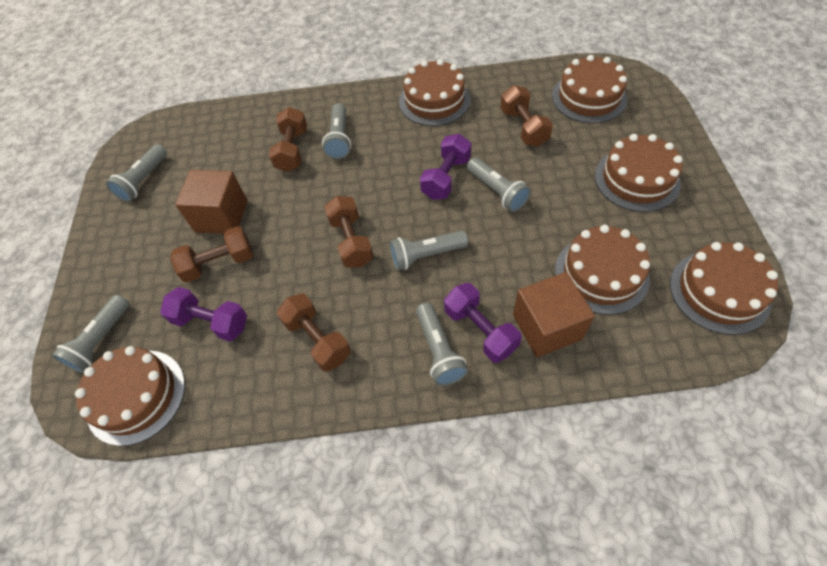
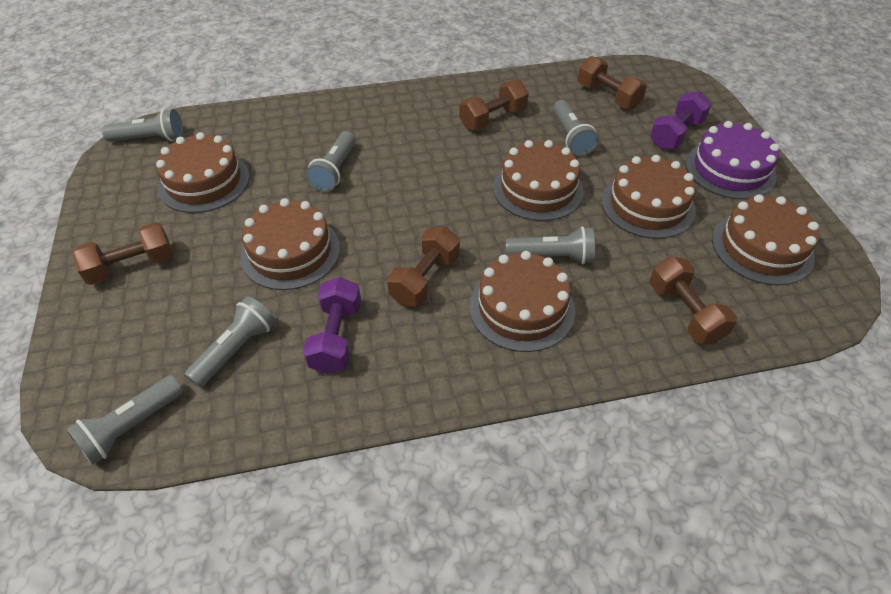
brown cube: 2 -> 0
purple cake: 0 -> 1
purple dumbbell: 3 -> 2

